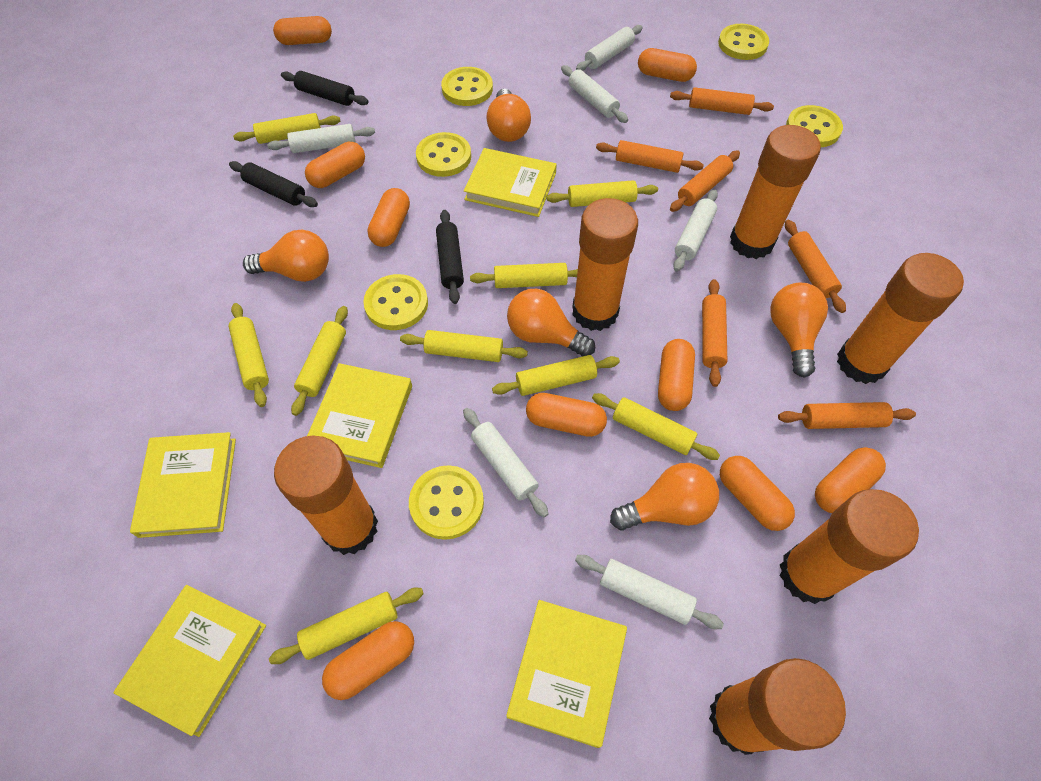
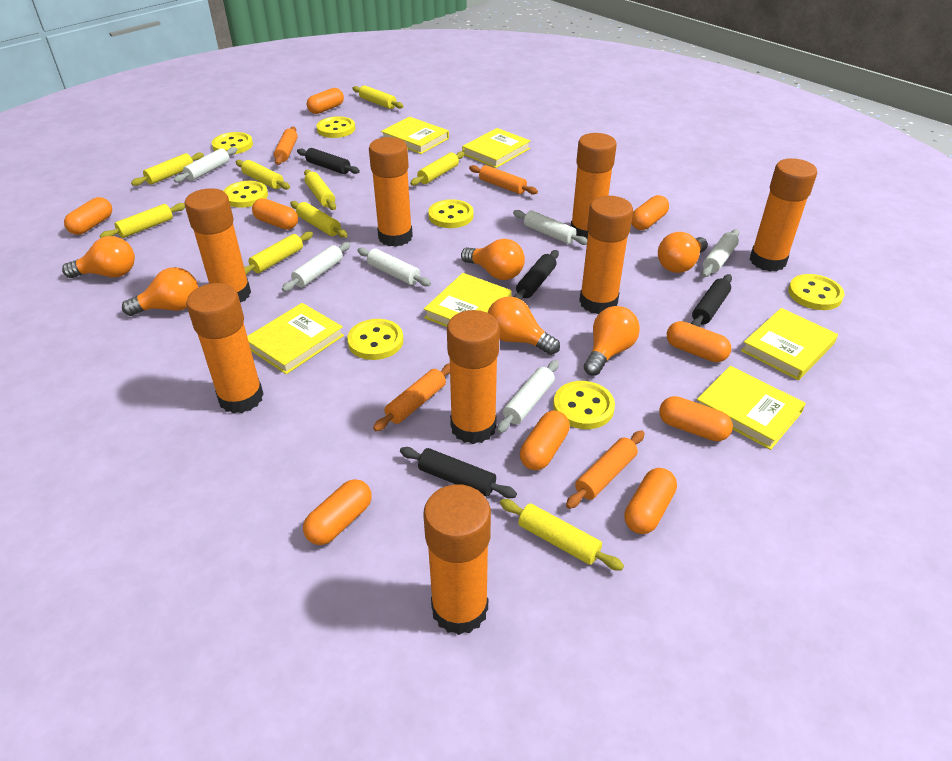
black rolling pin: 3 -> 4
orange glue stick: 6 -> 8
orange light bulb: 5 -> 6
orange rolling pin: 6 -> 4
yellow book: 5 -> 6
yellow button: 6 -> 7

